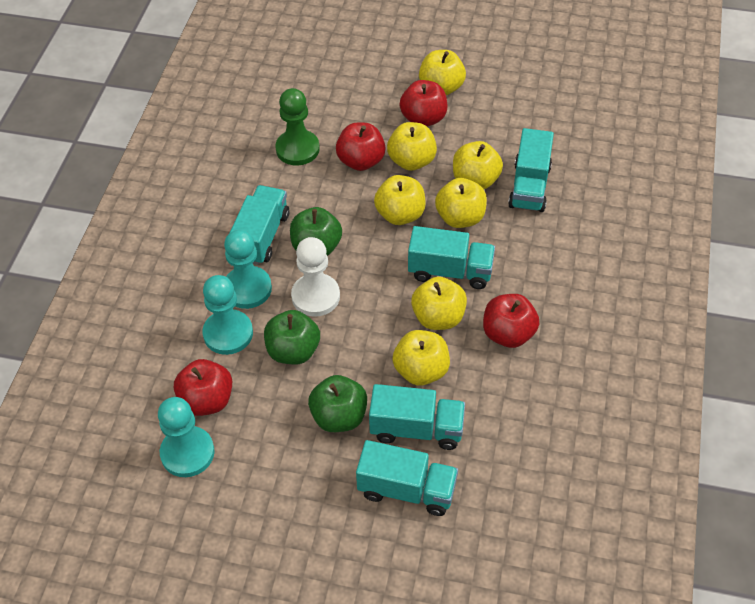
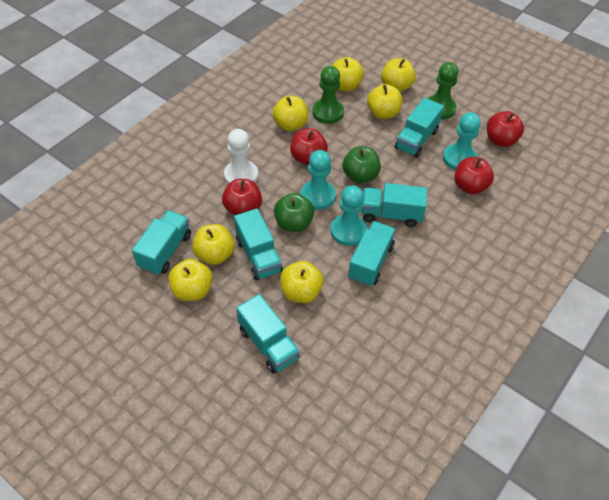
green apple: 3 -> 2
green pawn: 1 -> 2
turquoise truck: 5 -> 6

